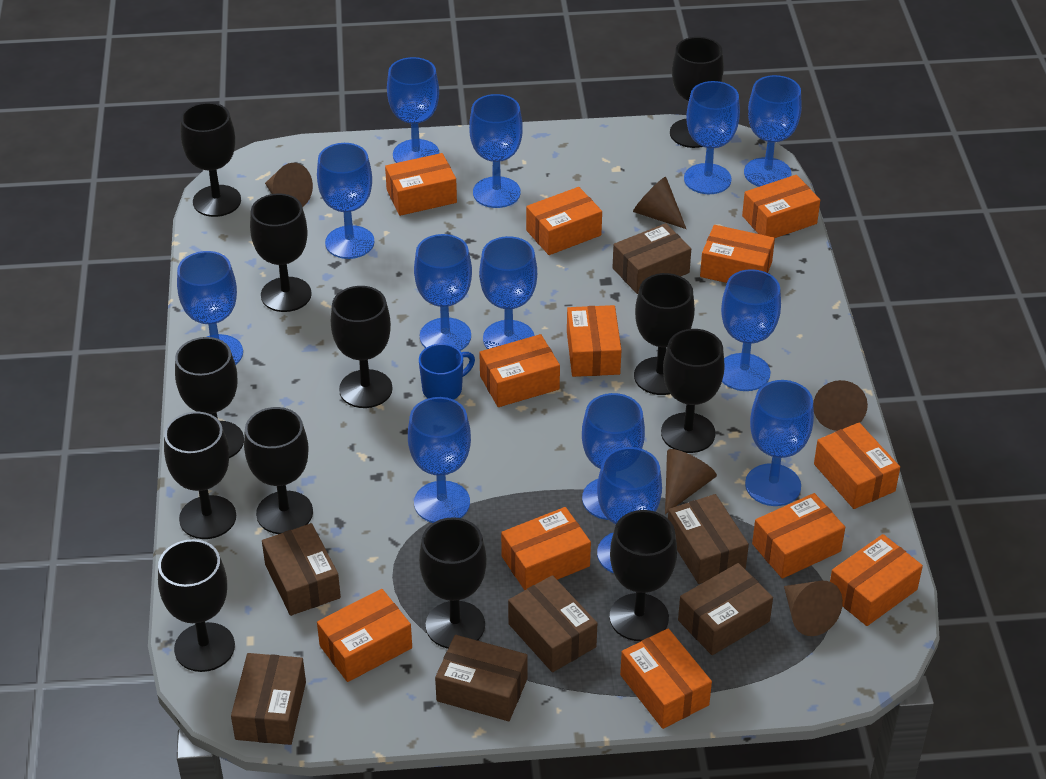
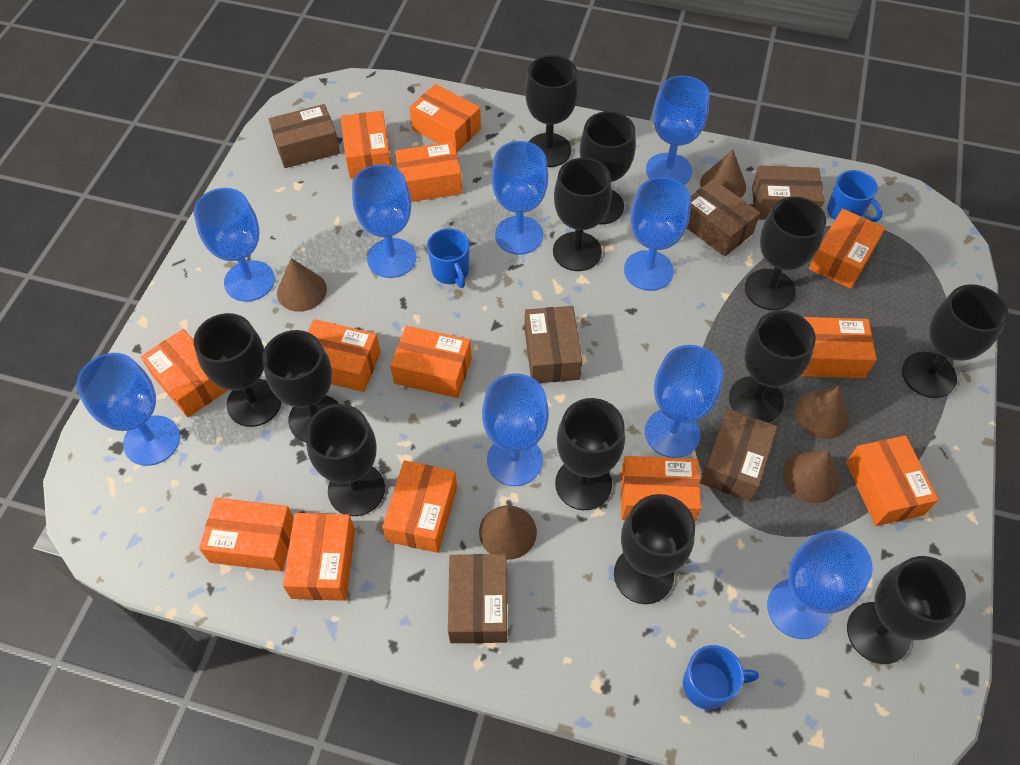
blue goblet: 13 -> 9
blue mug: 1 -> 3
brown box: 7 -> 6
orange box: 12 -> 13

